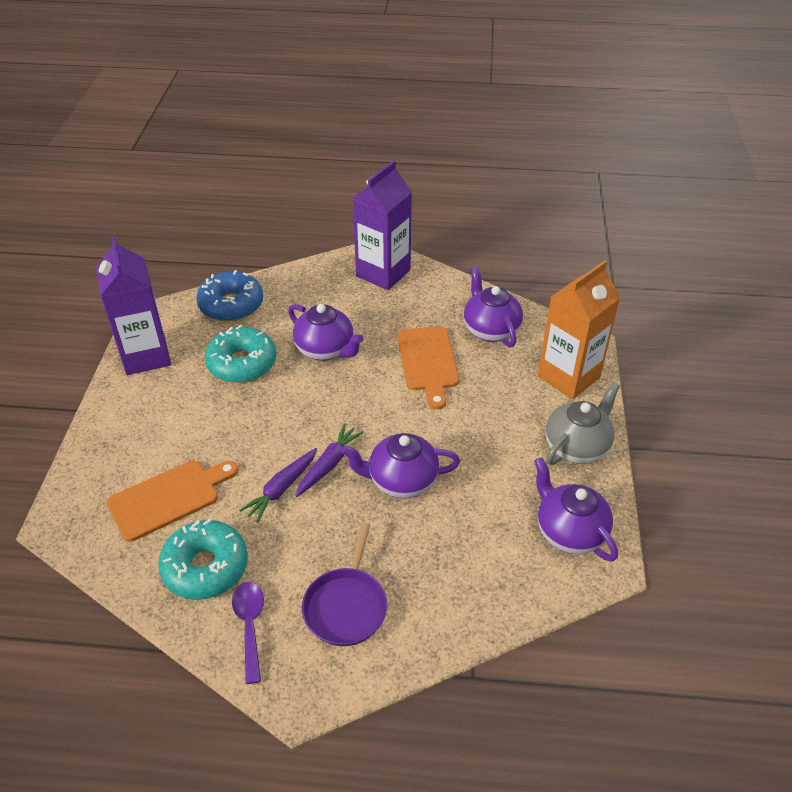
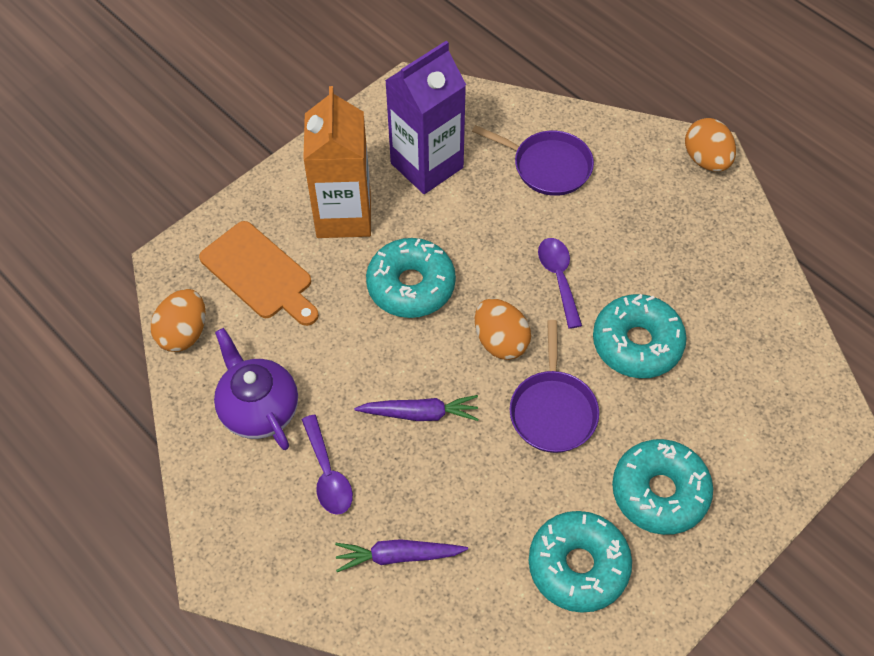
blue donut: 1 -> 0
grey teapot: 1 -> 0
orange cutting board: 2 -> 1
orange egg: 0 -> 3
purple carton: 2 -> 1
purple pan: 1 -> 2
purple spoon: 1 -> 2
purple teapot: 4 -> 1
turquoise donut: 2 -> 4

